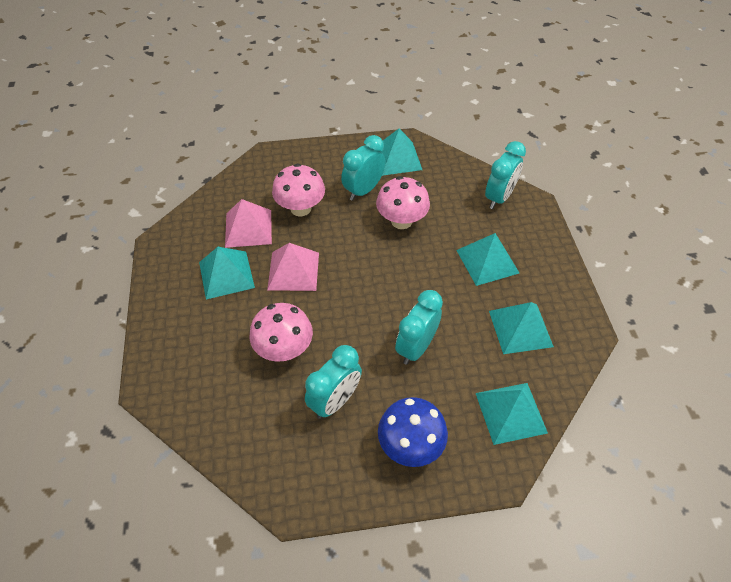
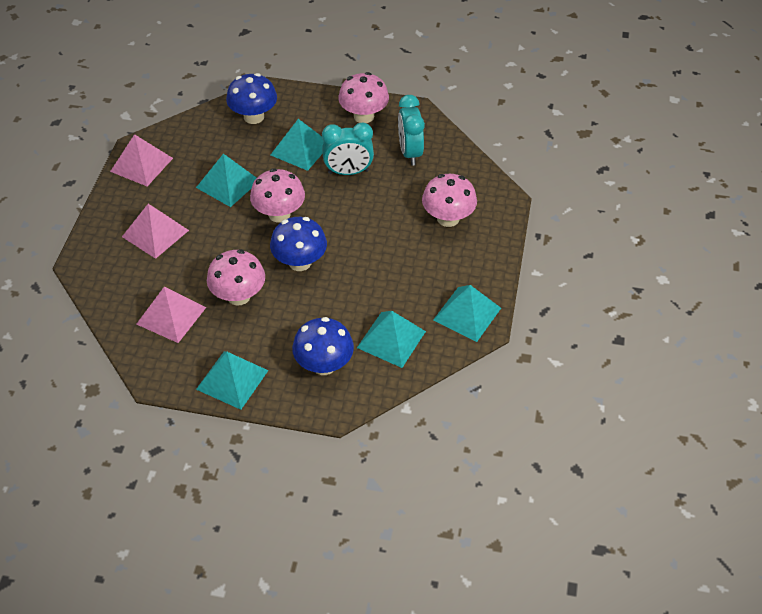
blue mushroom: 1 -> 3
pink mushroom: 3 -> 4
pink pyramid: 2 -> 3
turquoise clock: 4 -> 2

